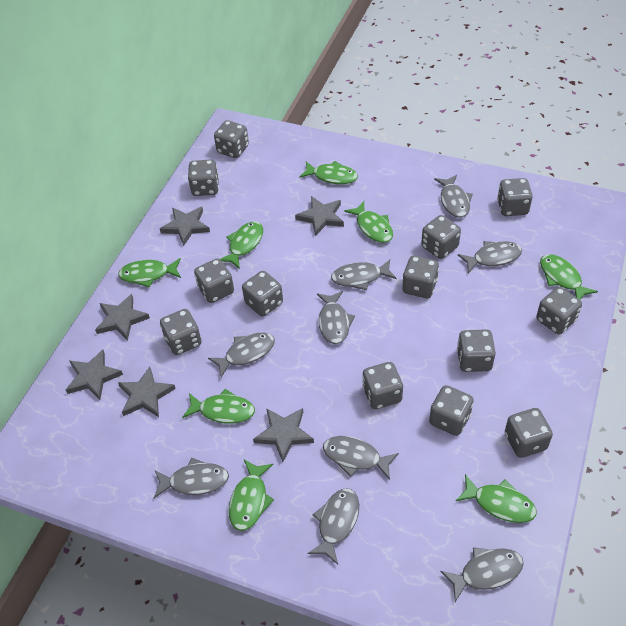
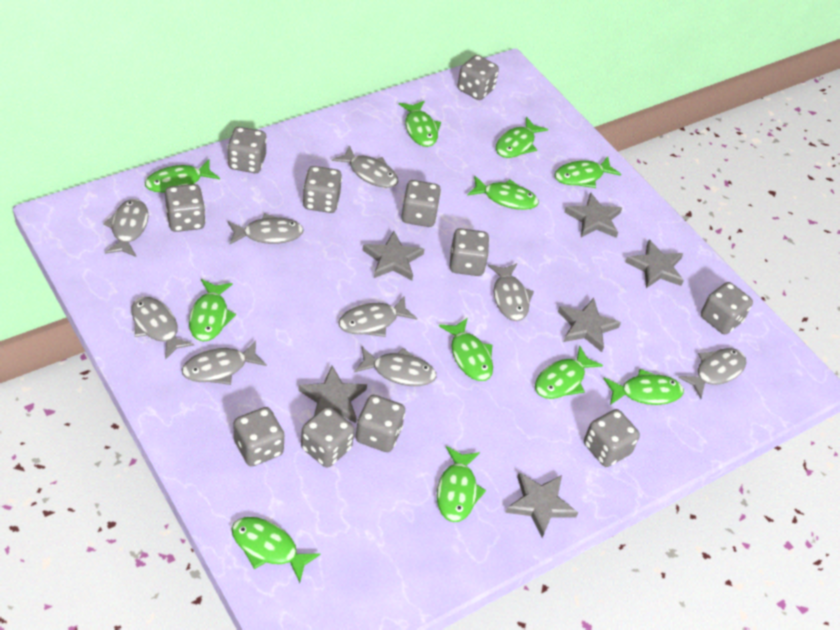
green fish: 8 -> 11
grey dice: 13 -> 11

